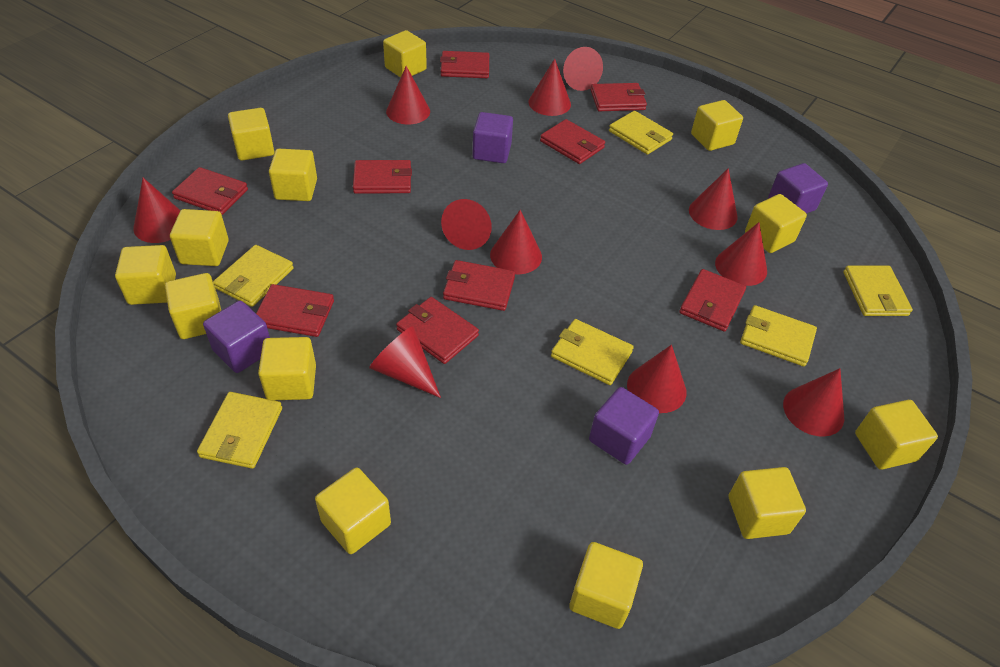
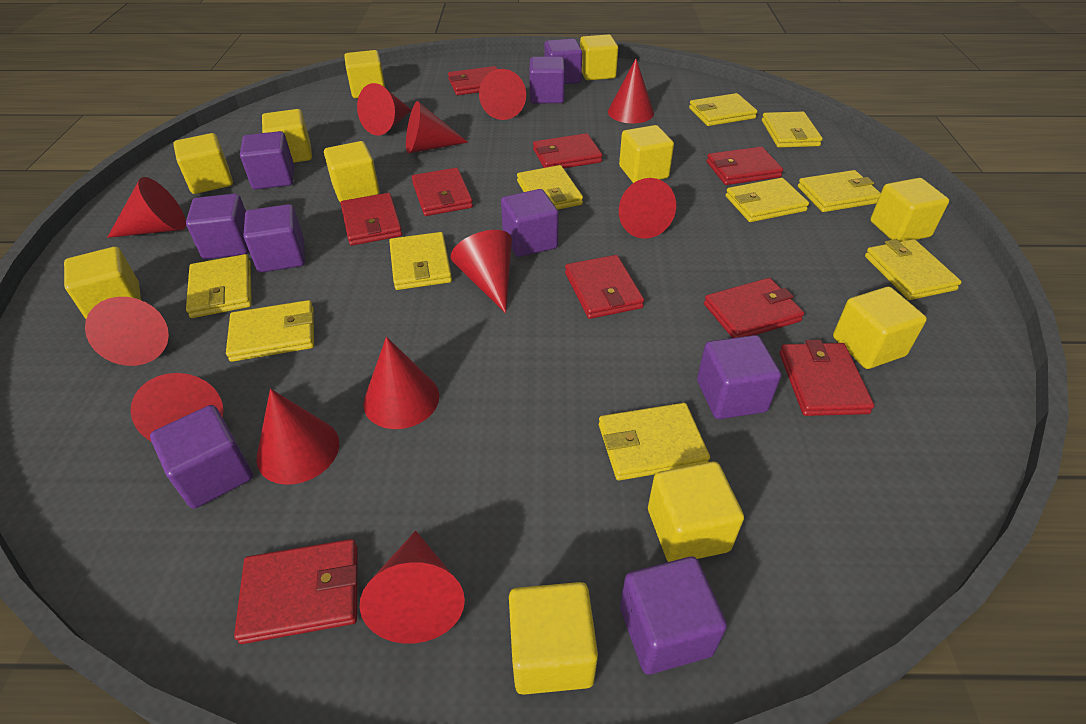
purple cube: 4 -> 9
red cone: 11 -> 12
yellow cube: 13 -> 11
yellow wallet: 6 -> 10

